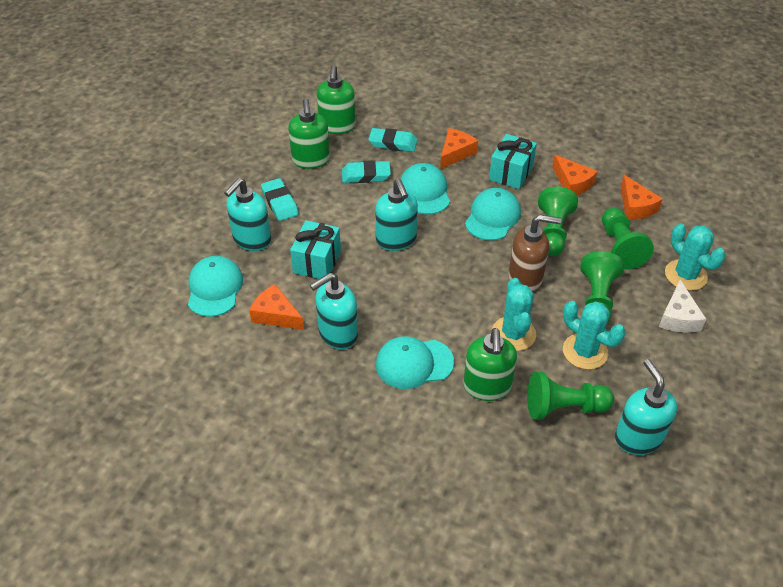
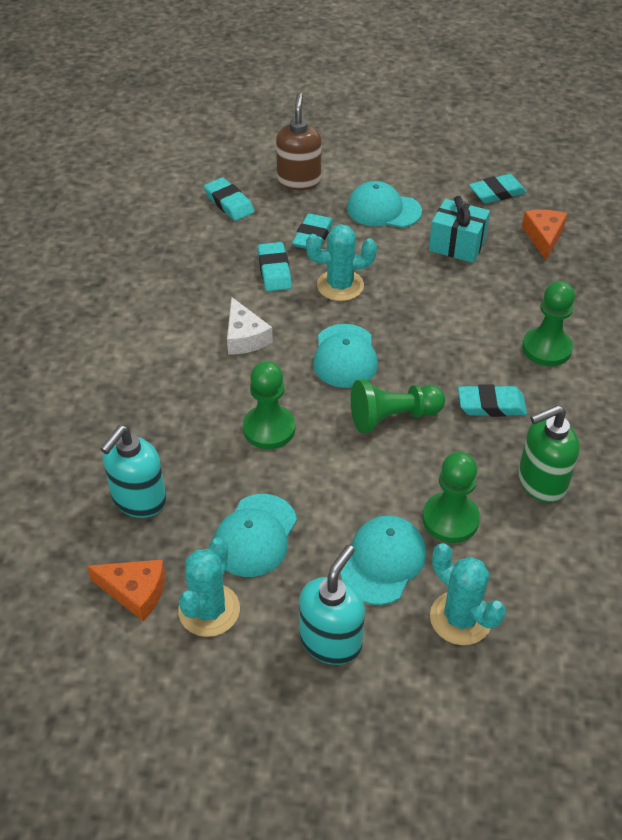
green soap dispenser: 3 -> 1
orange cheese: 4 -> 2
turquoise eraser: 3 -> 5
turquoise gift: 2 -> 1
turquoise soap dispenser: 4 -> 2

